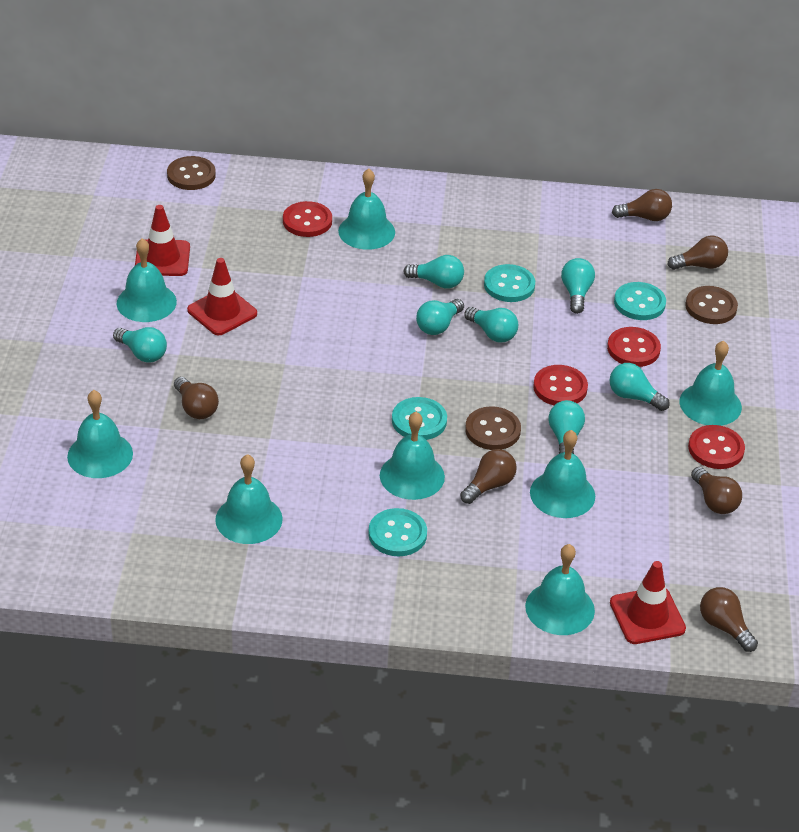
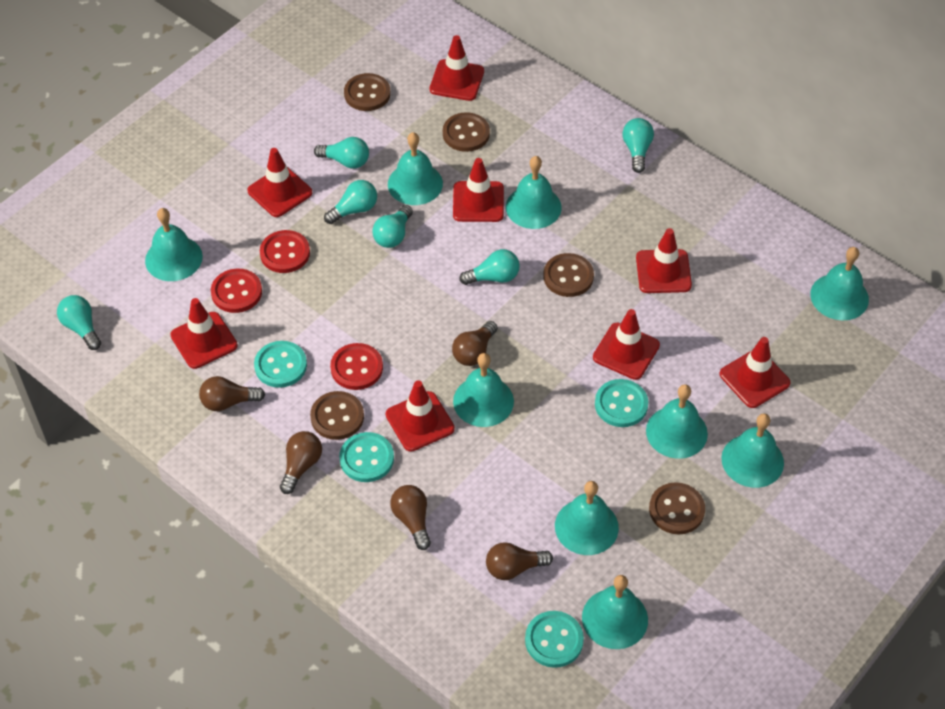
brown button: 3 -> 5
brown light bulb: 6 -> 5
red button: 4 -> 3
red traffic cone: 3 -> 8
turquoise bell: 8 -> 9
turquoise light bulb: 7 -> 6

